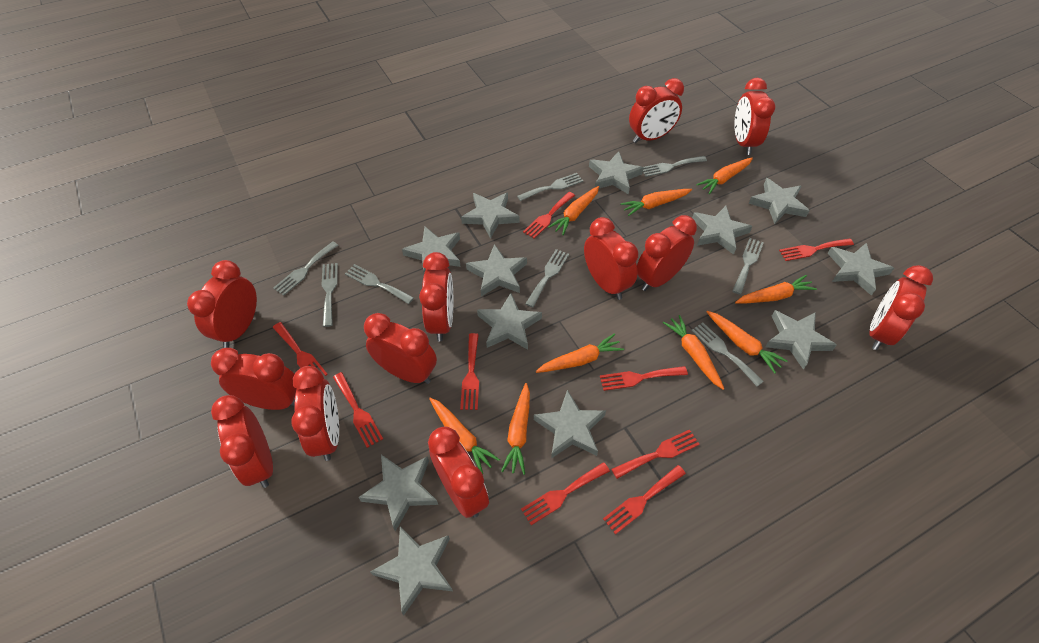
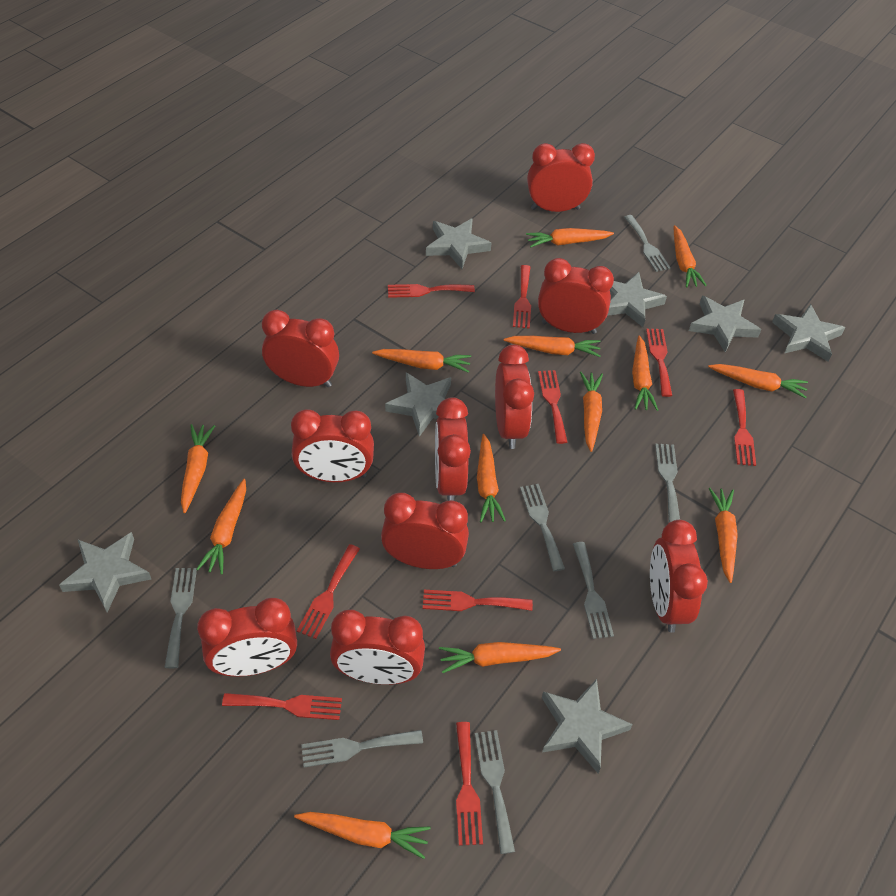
grey fork: 8 -> 7
grey star: 12 -> 7
orange carrot: 9 -> 13
red clock: 12 -> 10

